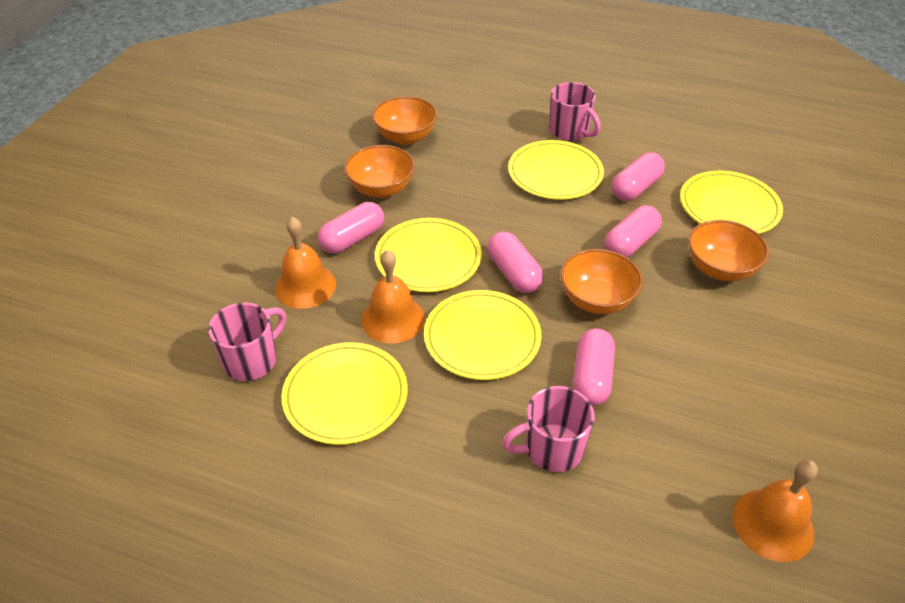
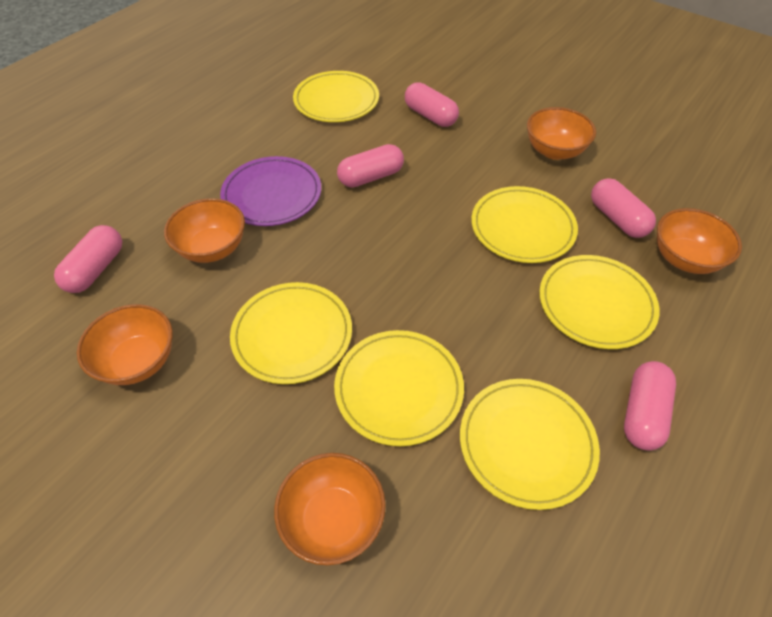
orange bell: 3 -> 0
orange bowl: 4 -> 5
pink mug: 3 -> 0
purple plate: 0 -> 1
yellow plate: 5 -> 6

